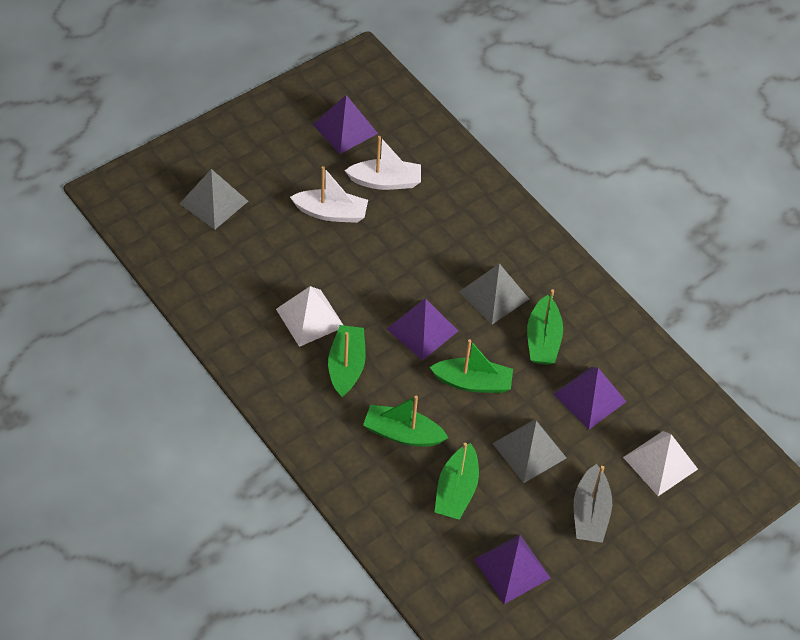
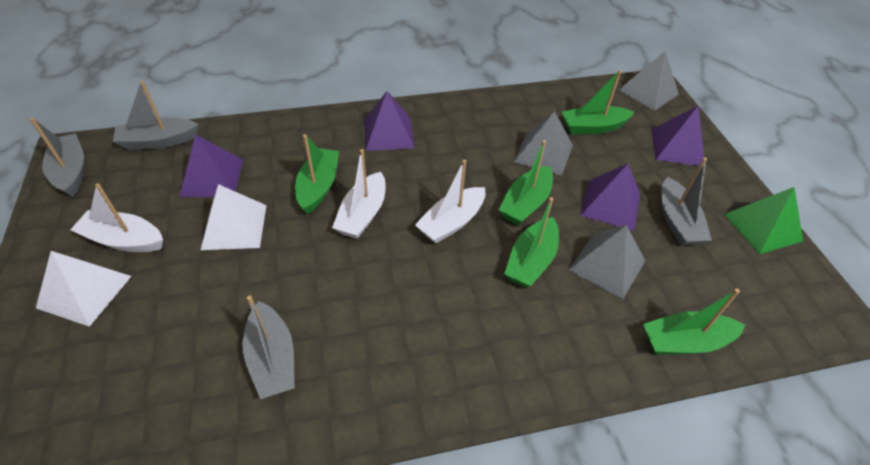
green pyramid: 0 -> 1
grey boat: 1 -> 4
white boat: 2 -> 3

